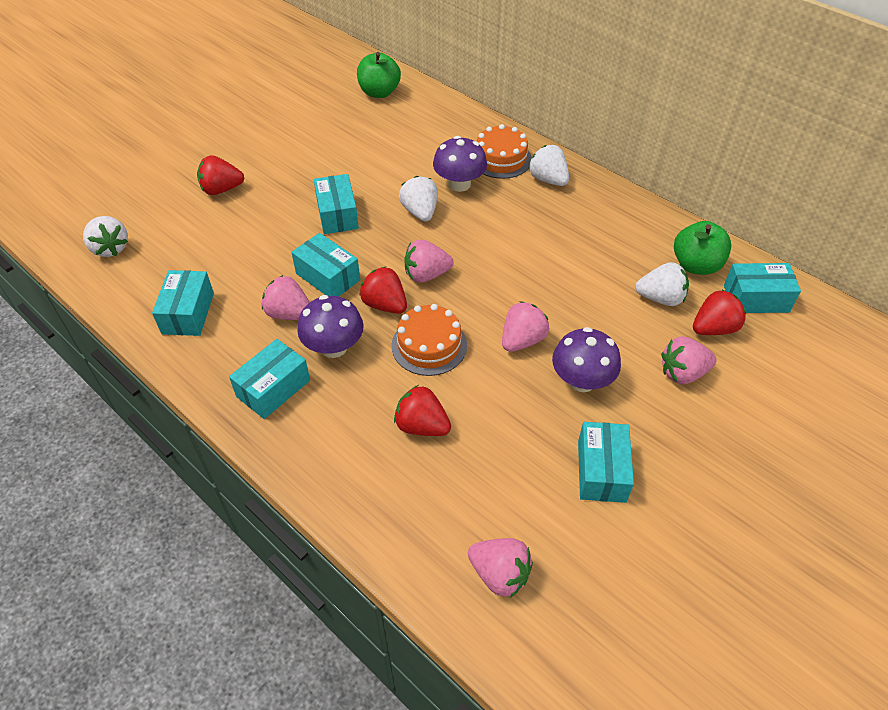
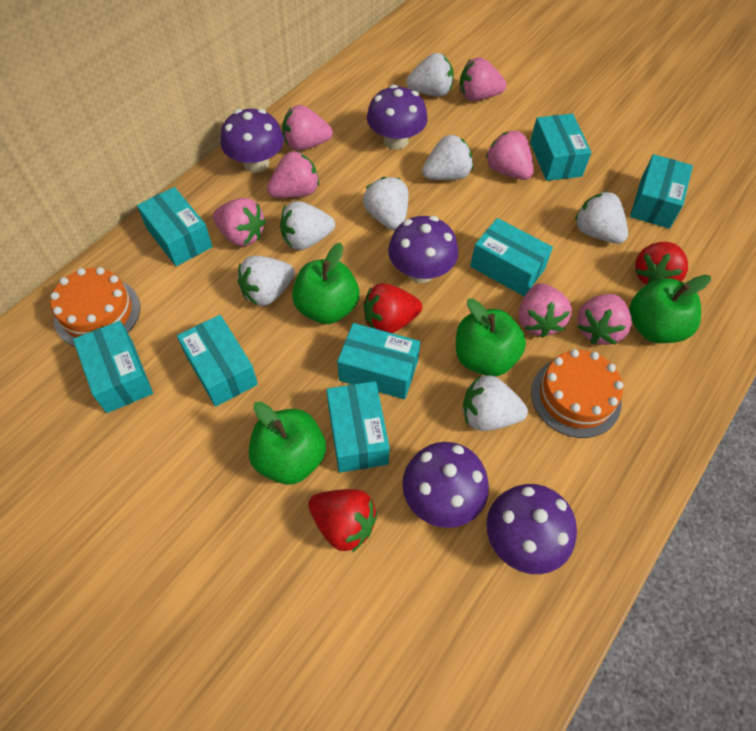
green apple: 2 -> 4
pink strawberry: 5 -> 7
purple mushroom: 3 -> 5
red strawberry: 4 -> 3
turquoise box: 6 -> 8
white strawberry: 4 -> 7

